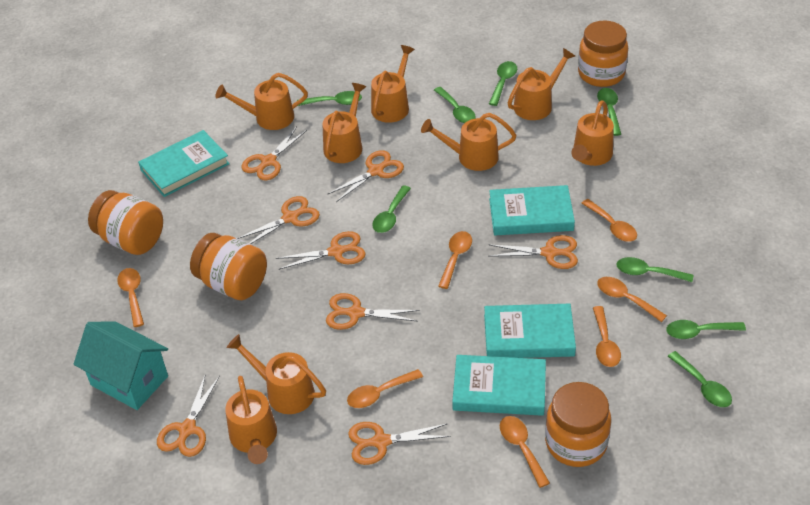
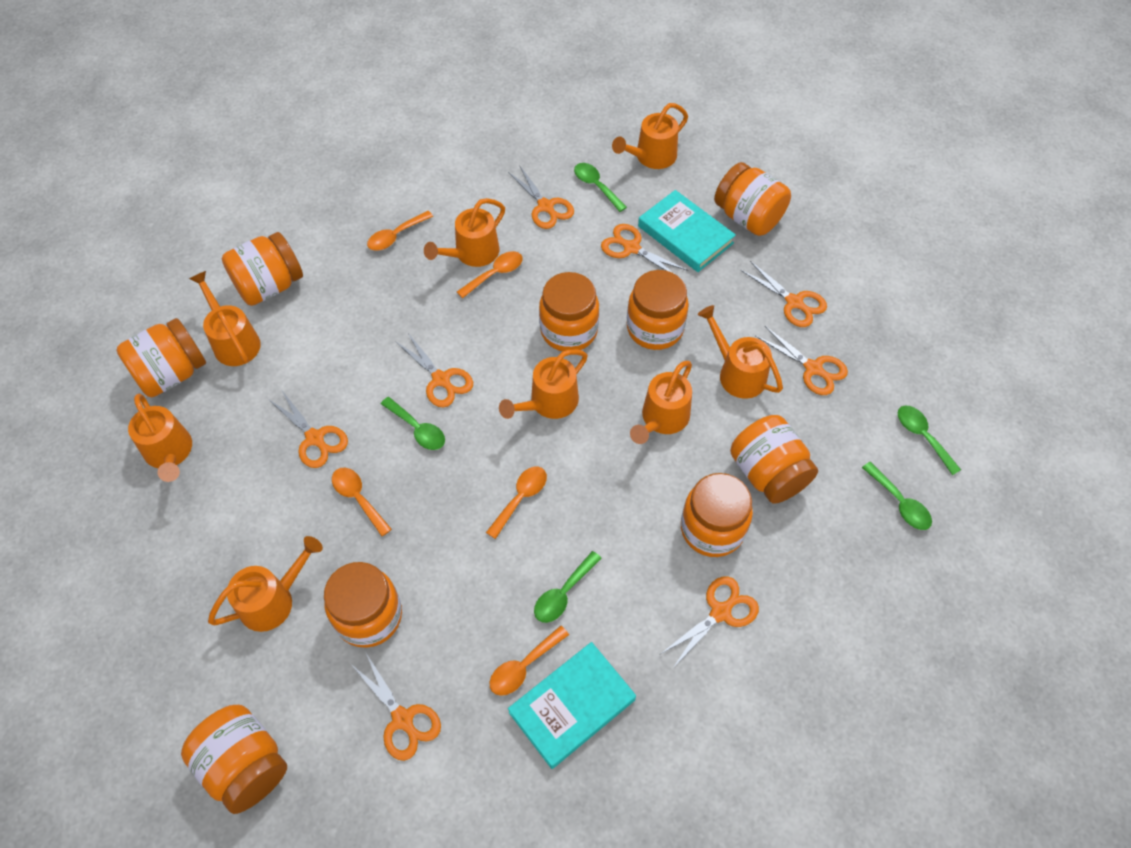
green spoon: 8 -> 5
orange jar: 4 -> 9
orange spoon: 7 -> 5
turquoise book: 4 -> 2
turquoise house: 1 -> 0

